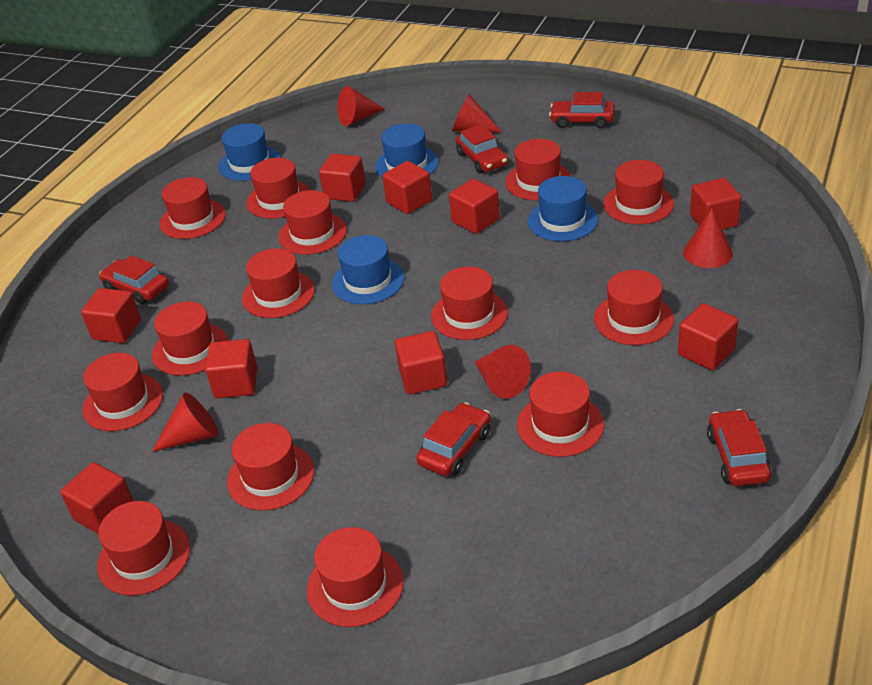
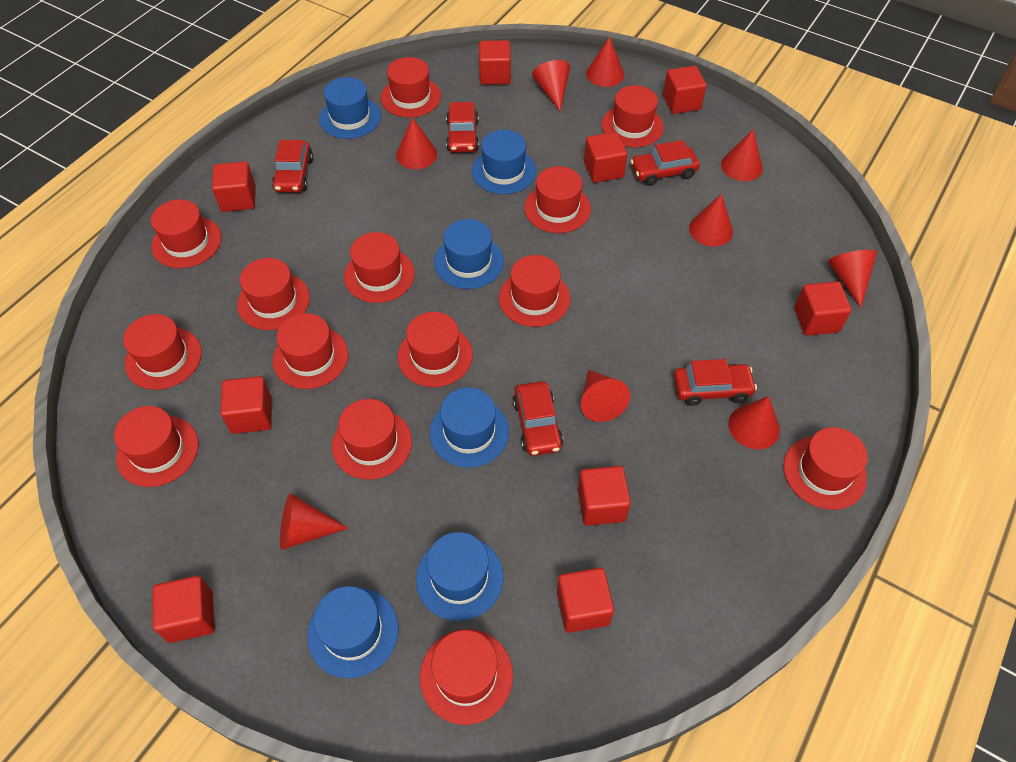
blue hat: 4 -> 6
red cone: 5 -> 9

